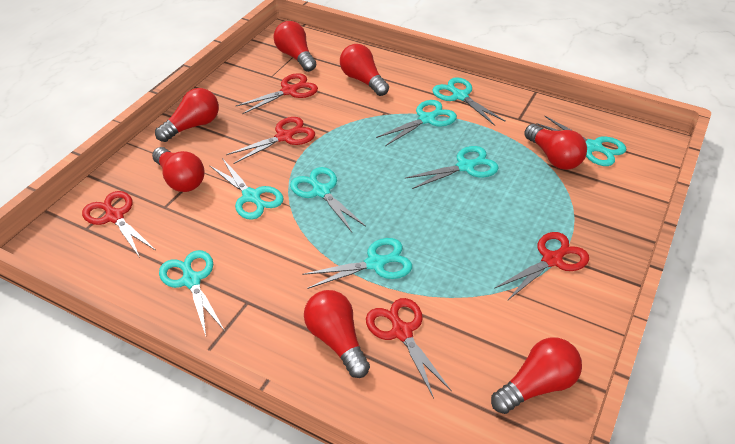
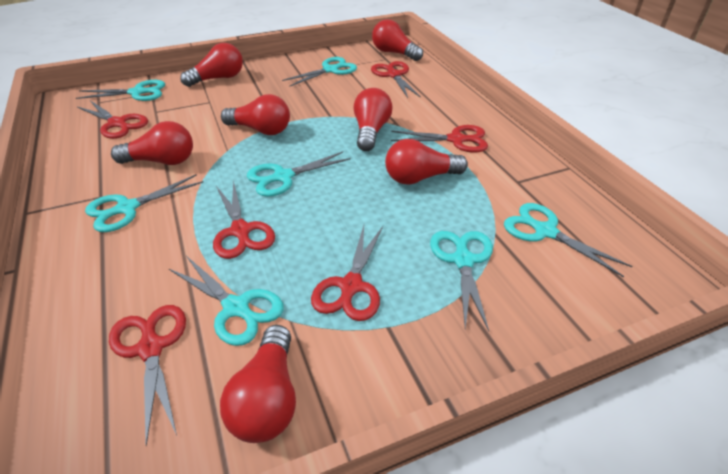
red scissors: 5 -> 6
turquoise scissors: 8 -> 7

